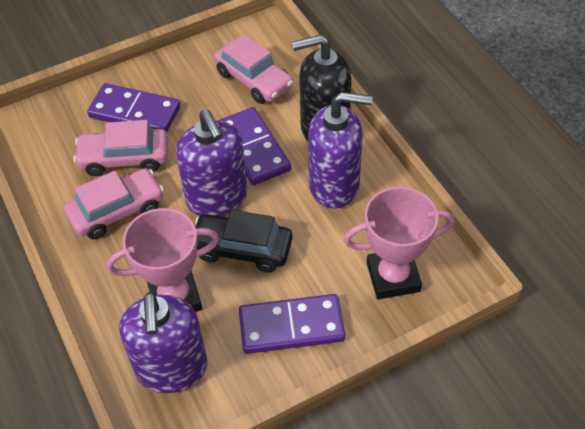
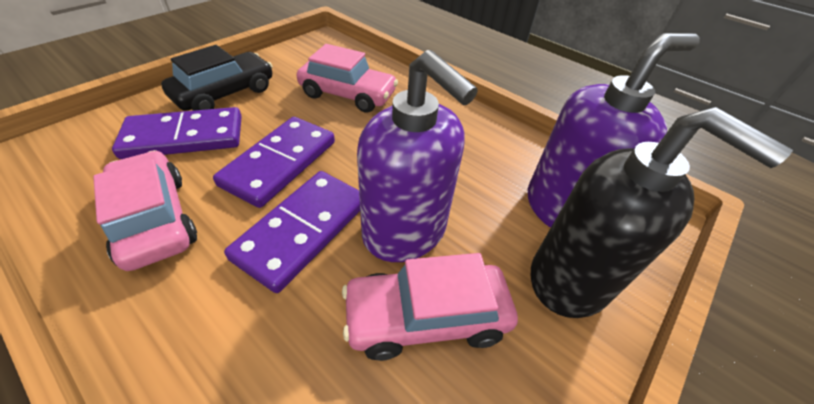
pink trophy: 2 -> 0
purple soap dispenser: 3 -> 2

